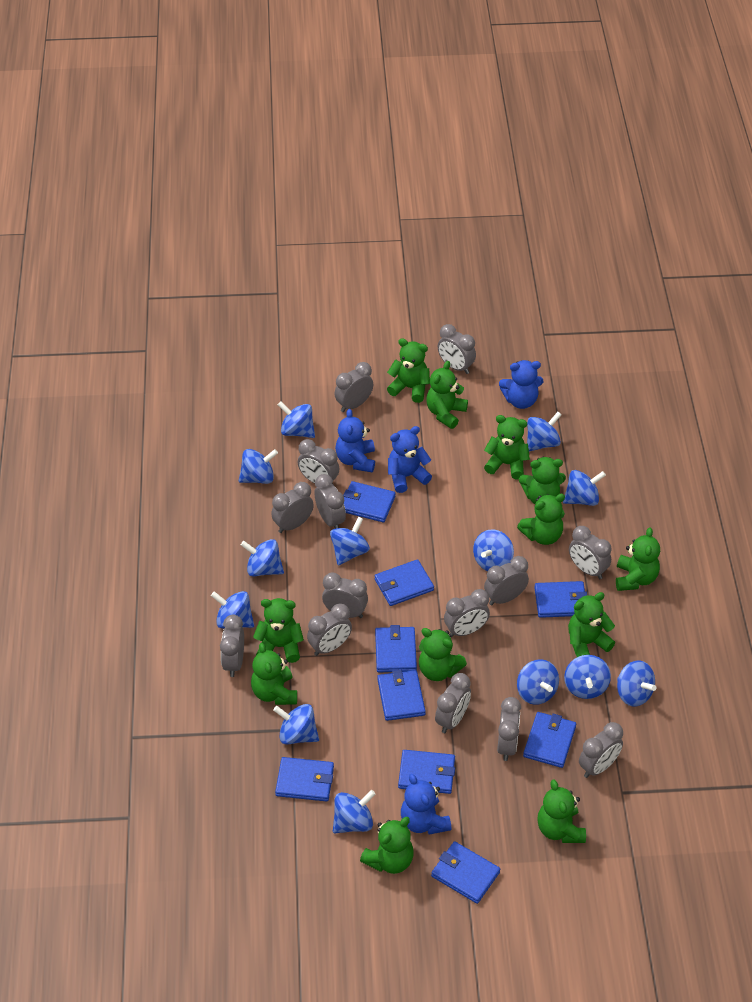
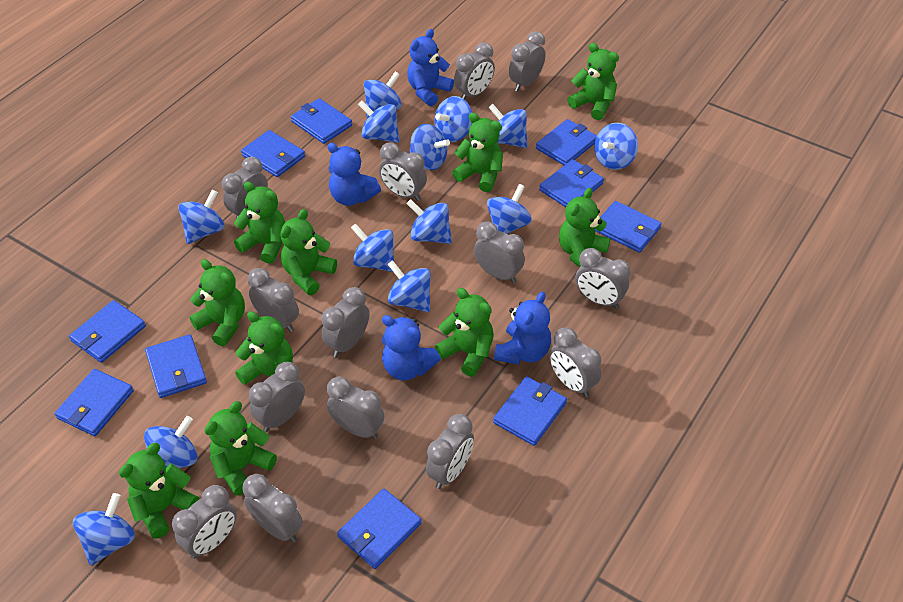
blue wallet: 9 -> 10
green teddy bear: 12 -> 10

